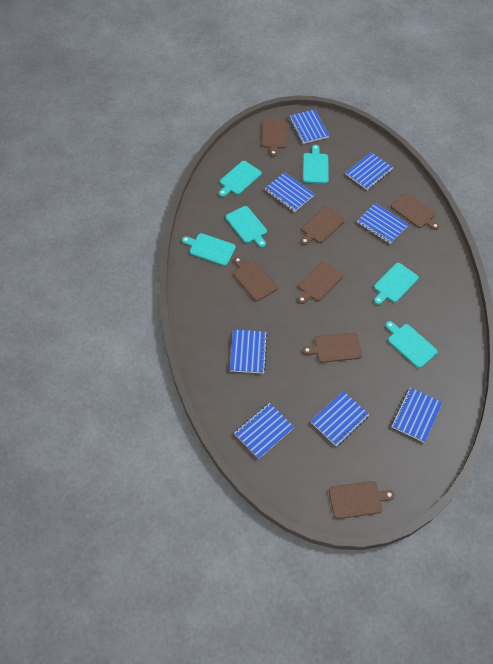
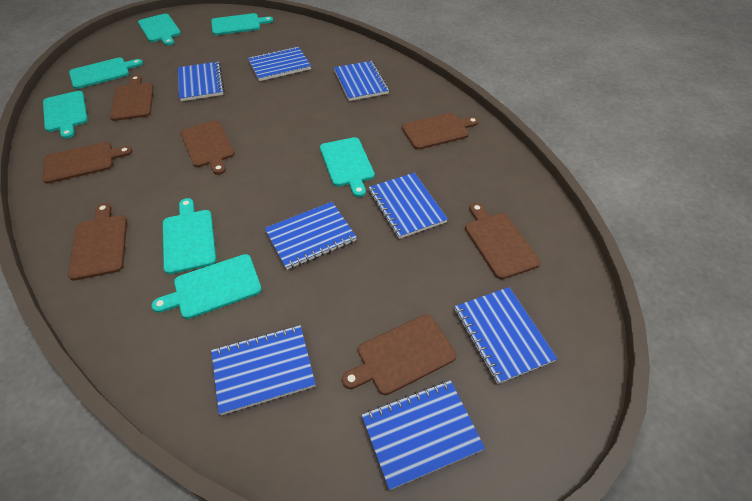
turquoise cutting board: 6 -> 7

